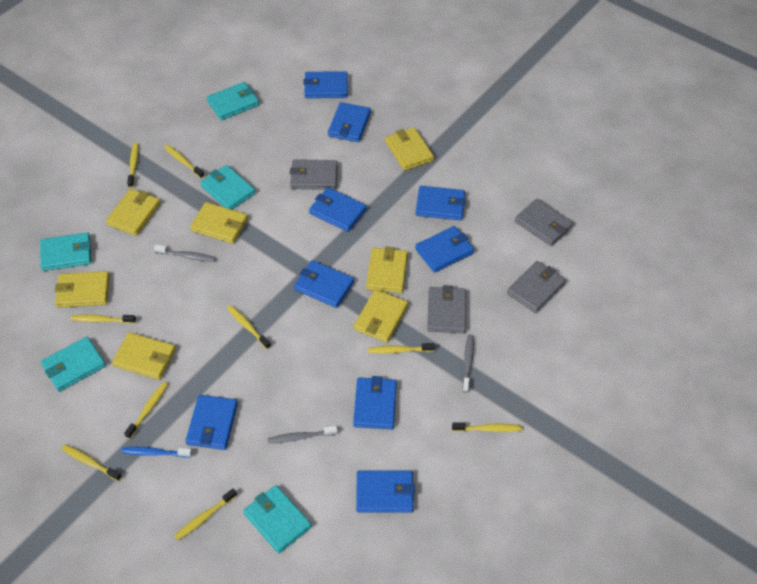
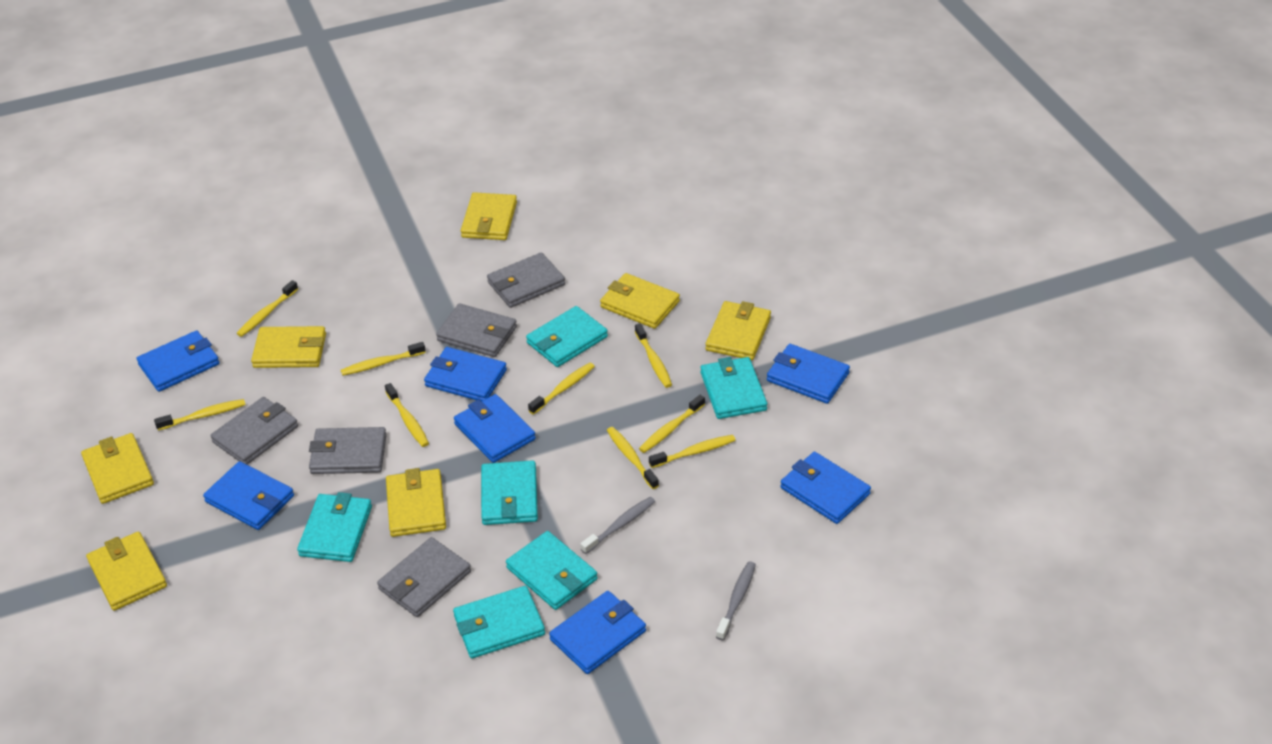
blue toothbrush: 1 -> 0
blue wallet: 9 -> 7
grey toothbrush: 3 -> 2
grey wallet: 4 -> 5
turquoise wallet: 5 -> 6

